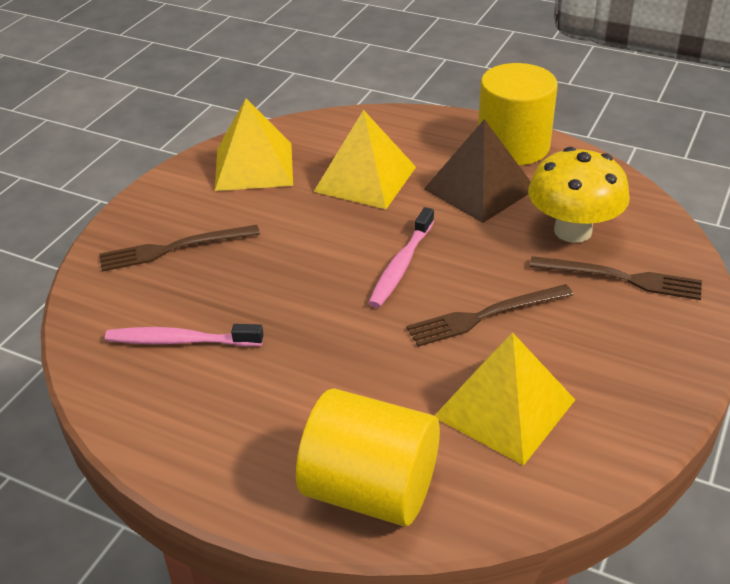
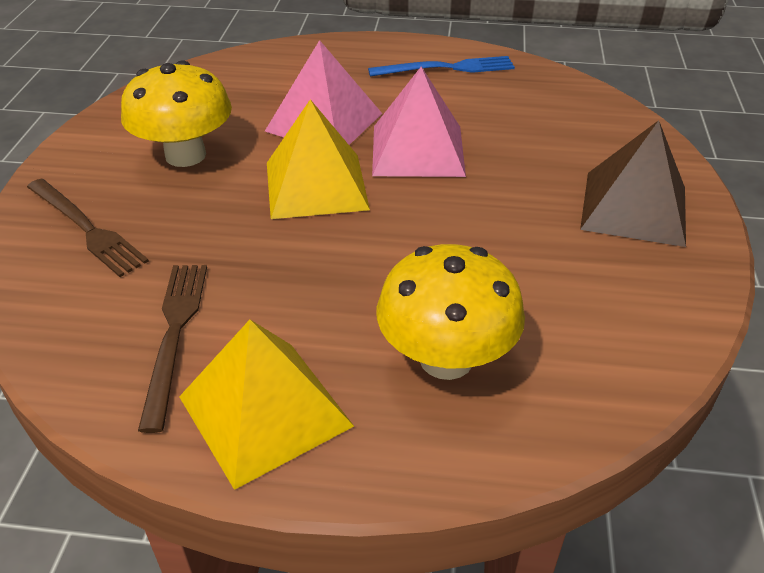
blue fork: 0 -> 1
brown fork: 3 -> 2
pink pyramid: 0 -> 2
pink toothbrush: 2 -> 0
yellow cylinder: 2 -> 0
yellow mushroom: 1 -> 2
yellow pyramid: 3 -> 2

